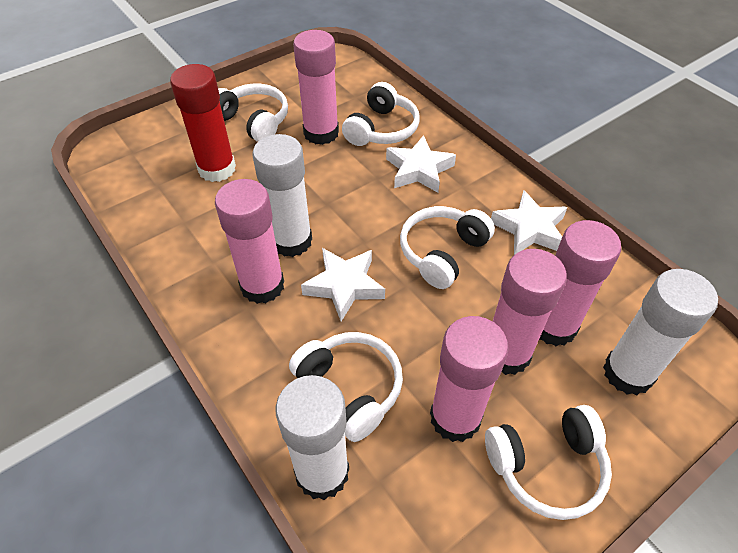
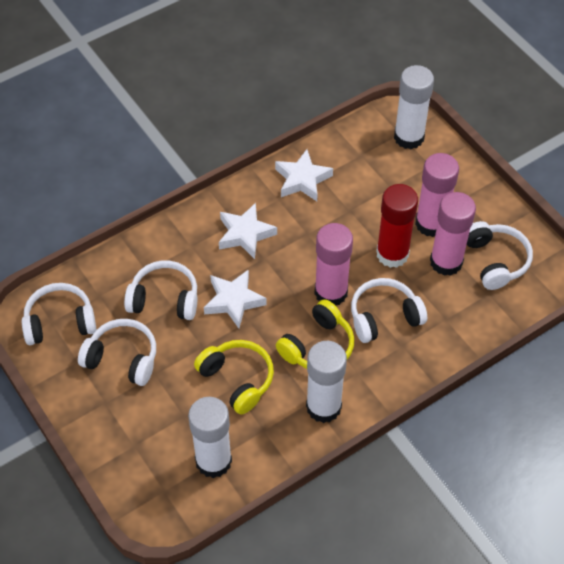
pink glue stick: 5 -> 3
yellow headphones: 0 -> 2

